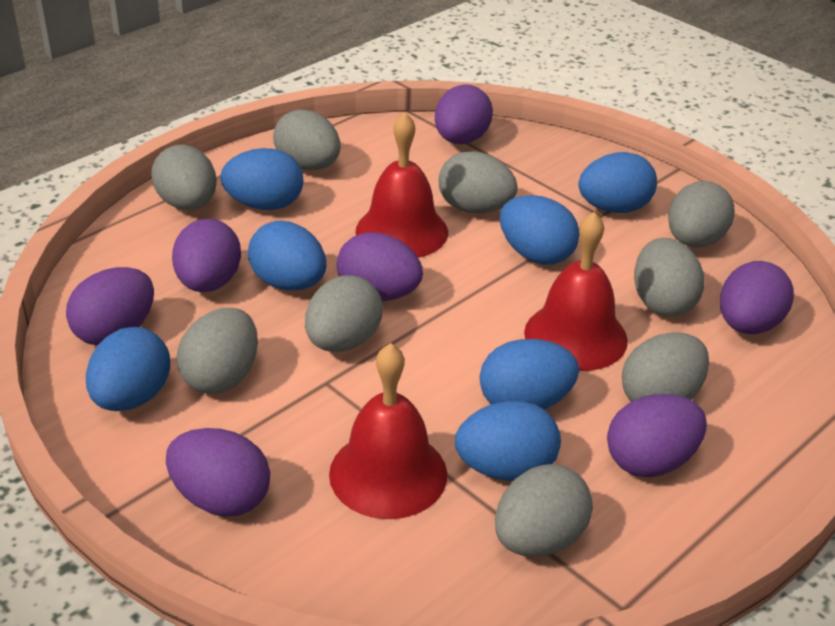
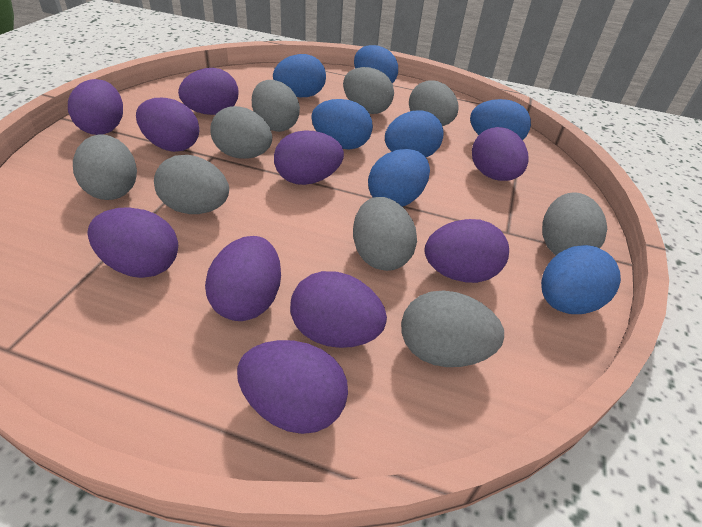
purple egg: 7 -> 10
red bell: 3 -> 0

